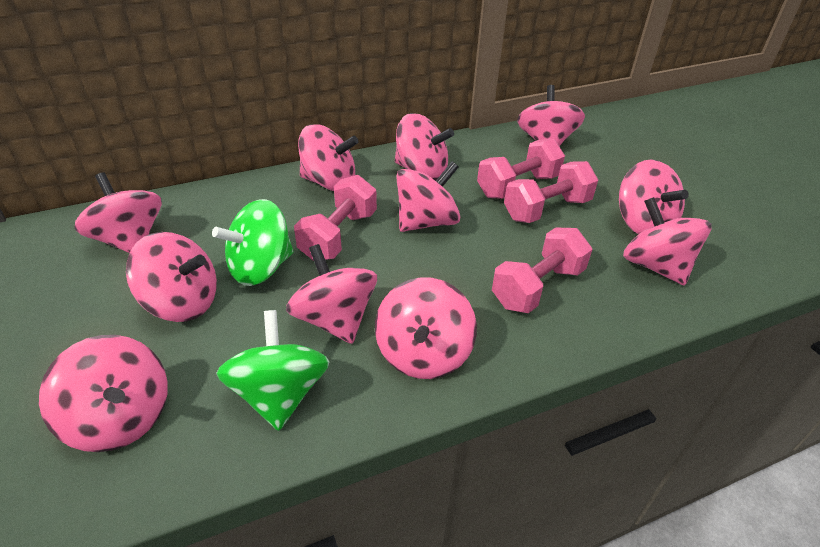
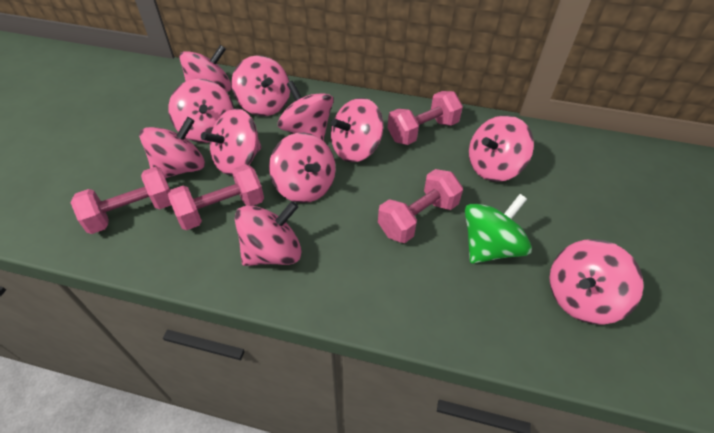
green spinning top: 2 -> 1

